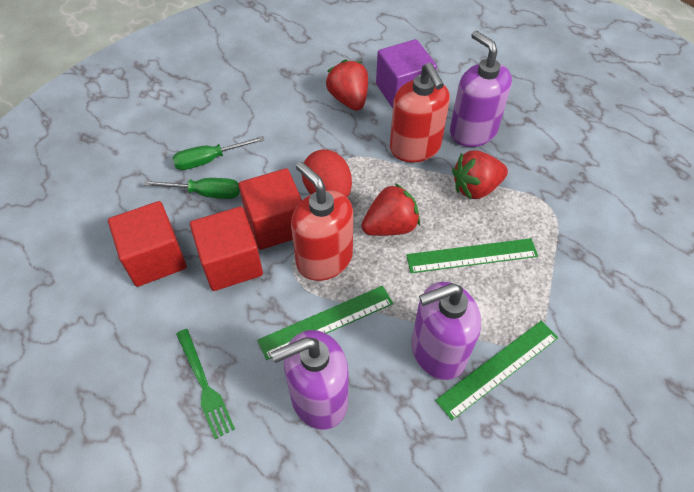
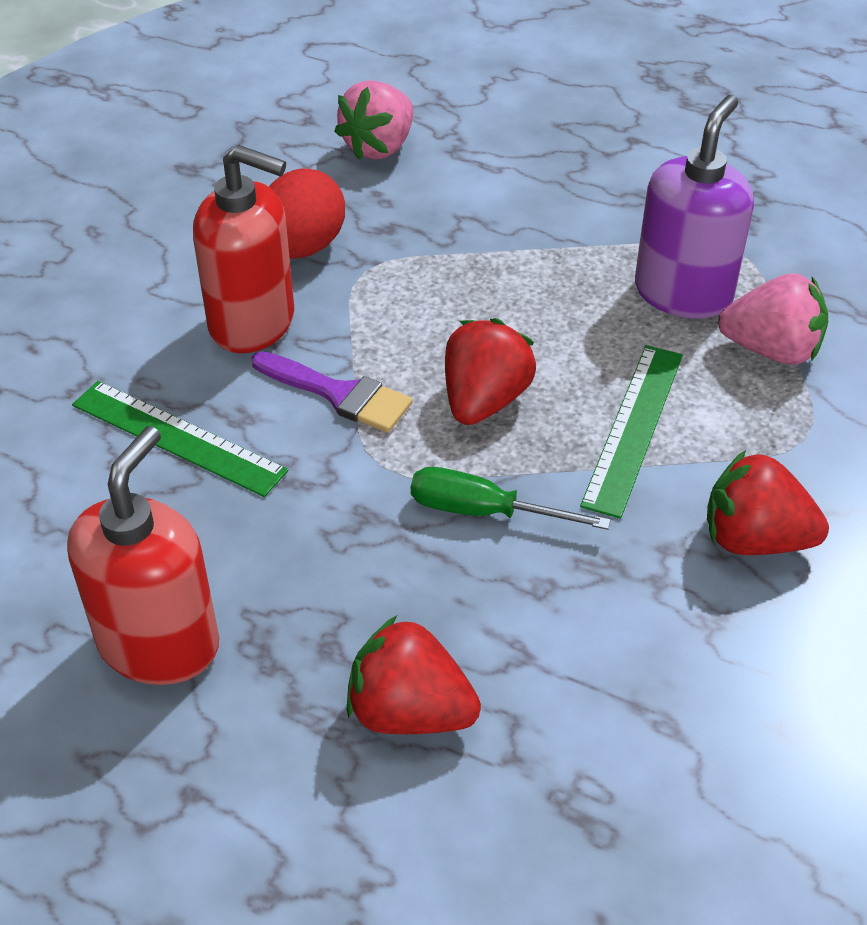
green fork: 1 -> 0
green ruler: 3 -> 2
green screwdriver: 2 -> 1
pink strawberry: 0 -> 2
purple brush: 0 -> 1
purple cube: 1 -> 0
purple soap dispenser: 3 -> 1
red cube: 3 -> 0

